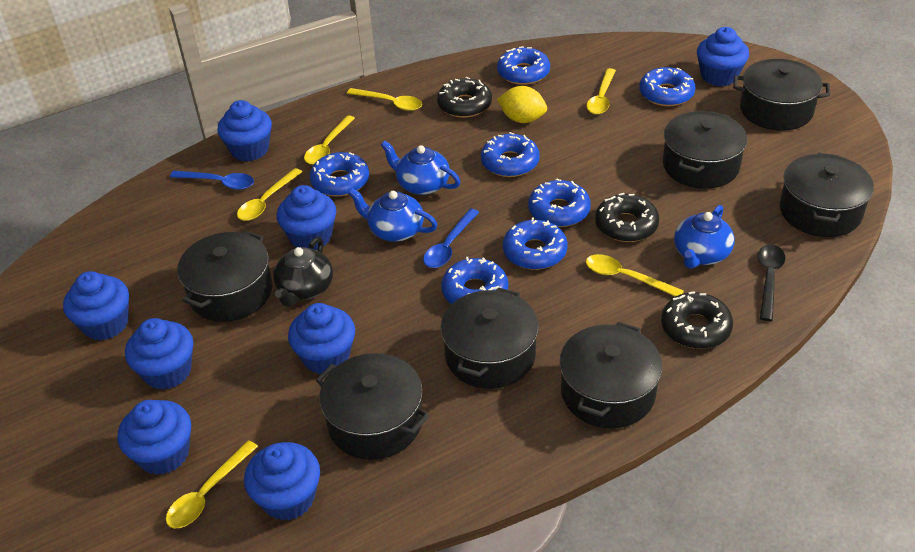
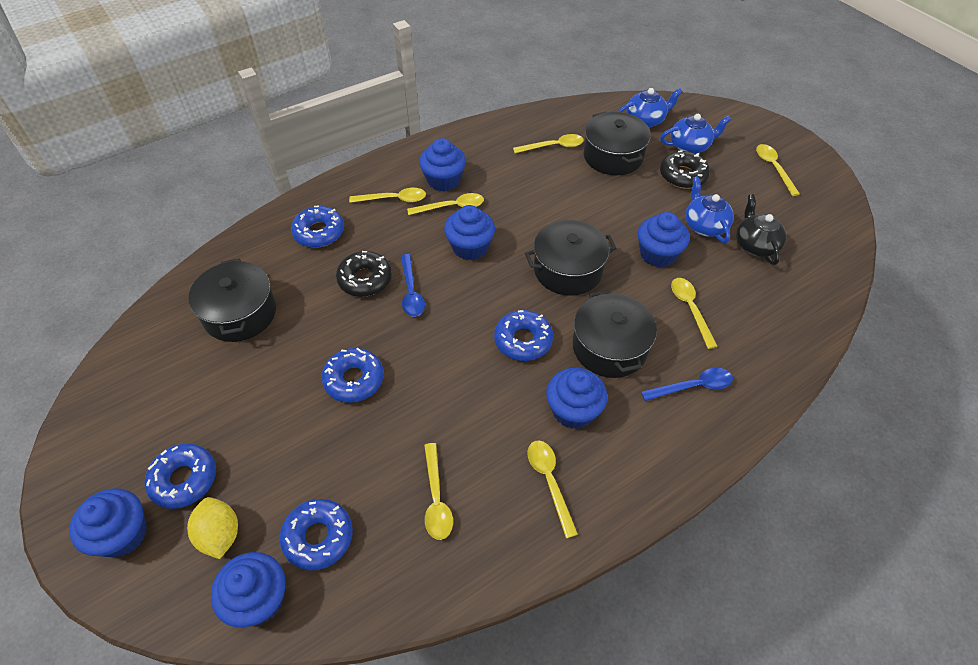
black donut: 3 -> 2
black pot: 7 -> 4
black spoon: 1 -> 0
blue cupcake: 8 -> 6
blue donut: 7 -> 5
yellow spoon: 6 -> 7

